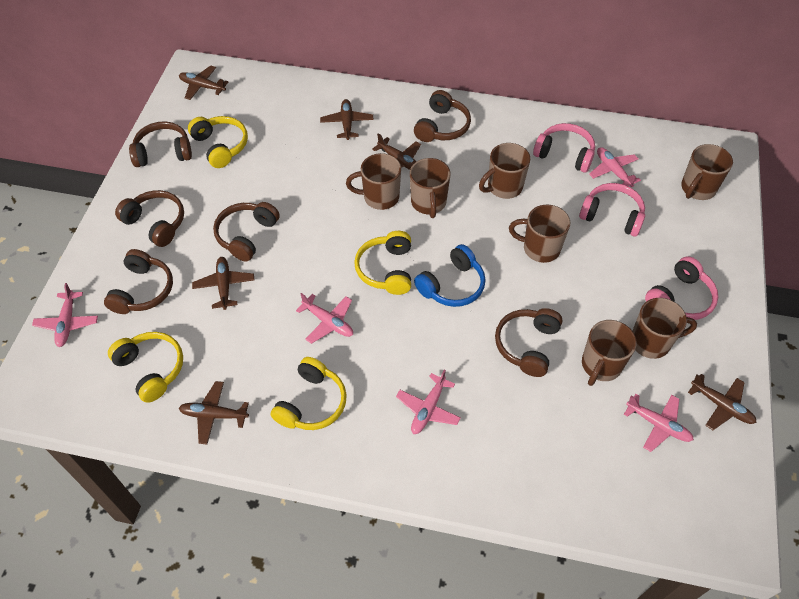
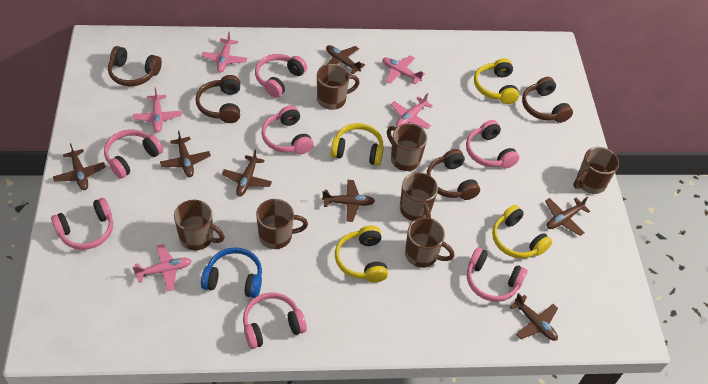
brown headphones: 6 -> 4
brown plane: 6 -> 7
pink headphones: 3 -> 7

